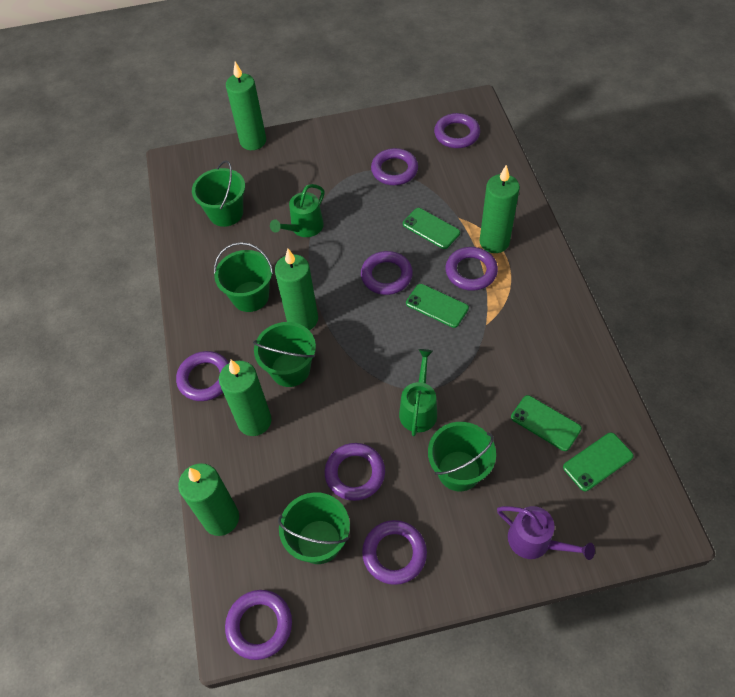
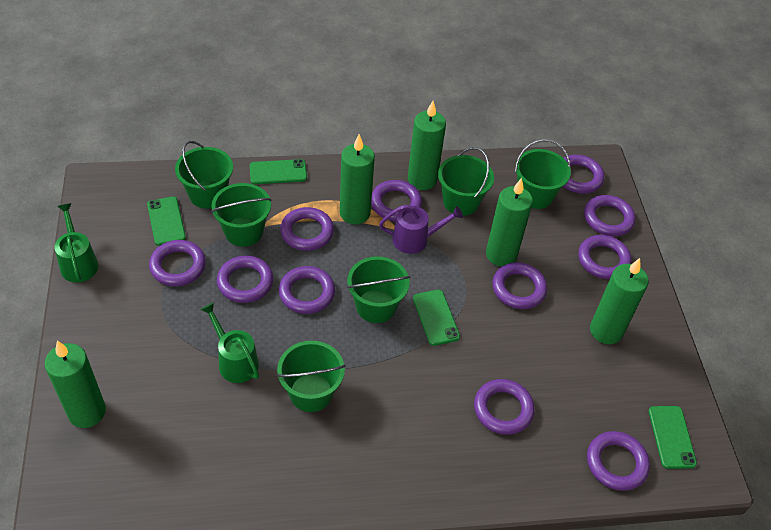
green bucket: 5 -> 6
purple ring: 8 -> 11

